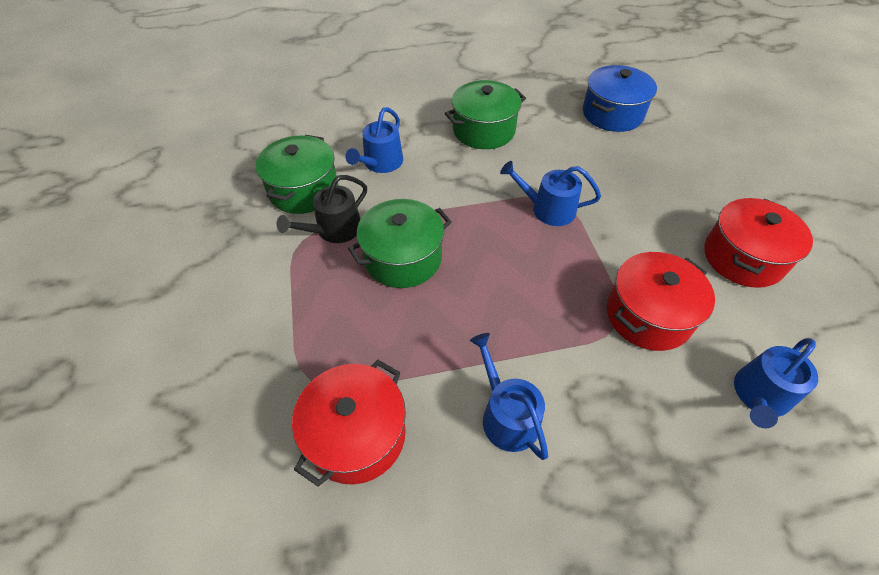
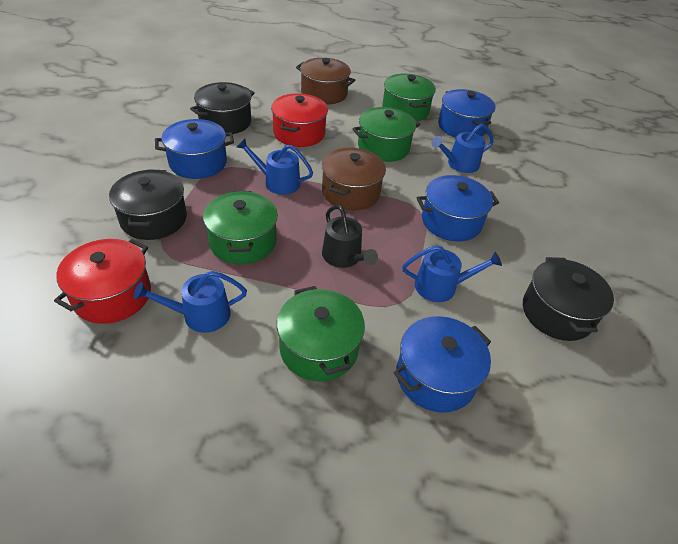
black pot: 0 -> 3
blue pot: 1 -> 4
brown pot: 0 -> 2
green pot: 3 -> 4
red pot: 3 -> 2

